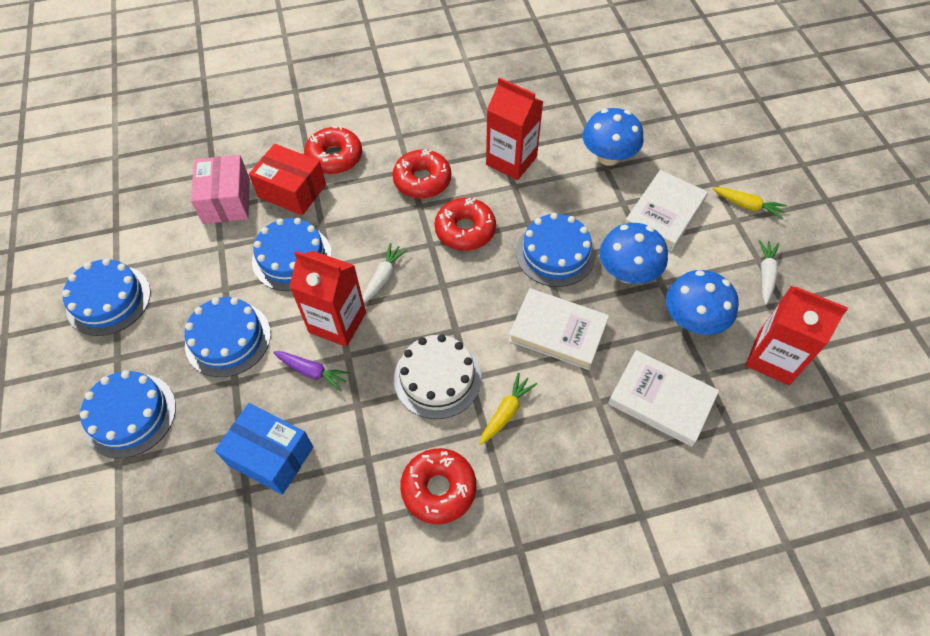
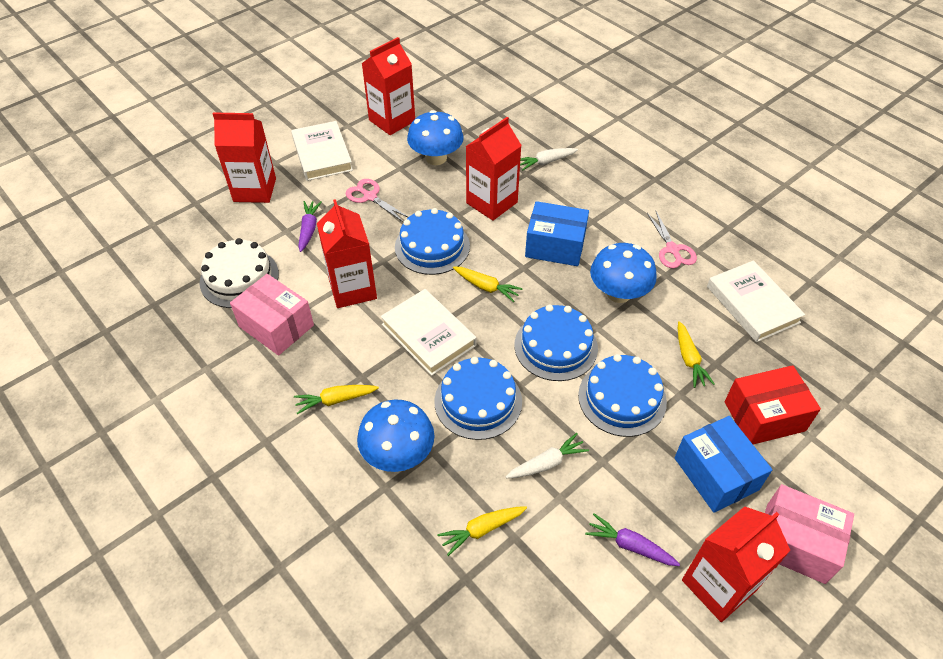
blue box: 1 -> 2
blue cake: 5 -> 4
pink box: 1 -> 2
pink scissors: 0 -> 2
purple carrot: 1 -> 2
red carton: 3 -> 5
red donut: 4 -> 0
yellow carrot: 2 -> 4

